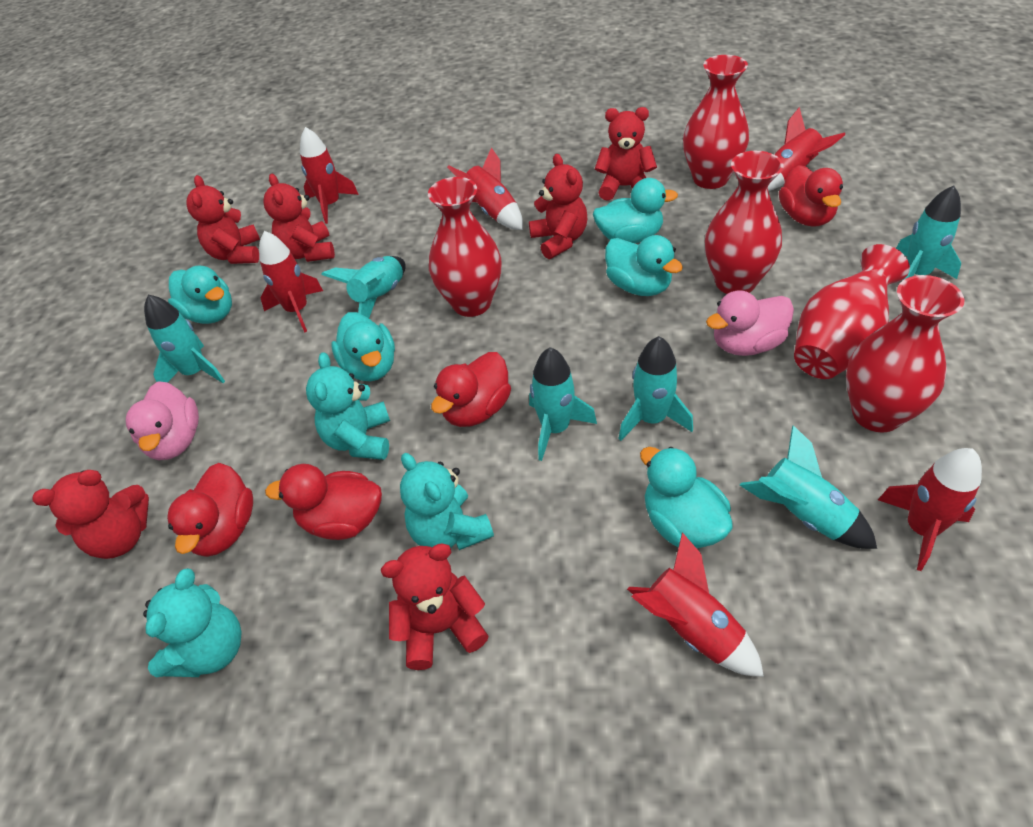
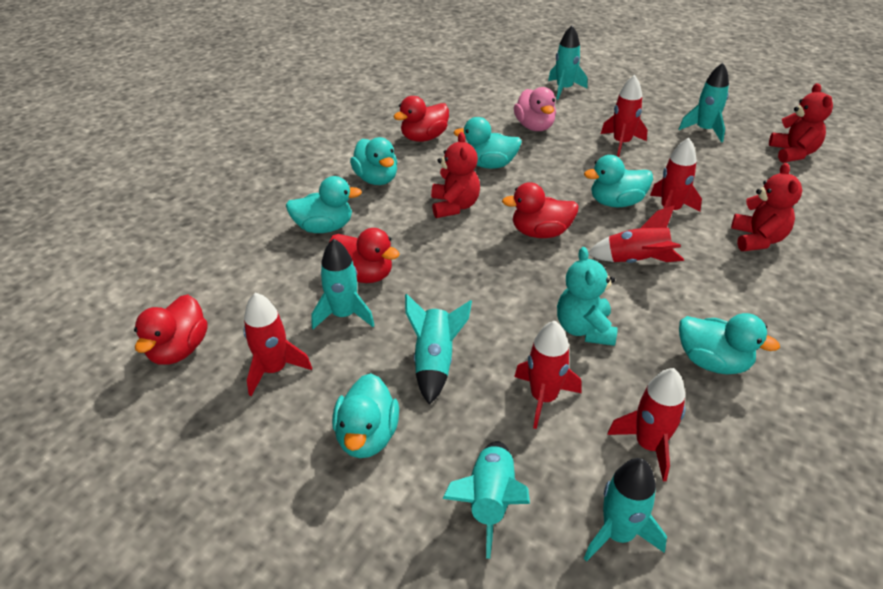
pink duck: 2 -> 1
red teddy bear: 6 -> 3
red vase: 5 -> 0
turquoise duck: 5 -> 6
turquoise teddy bear: 3 -> 1

